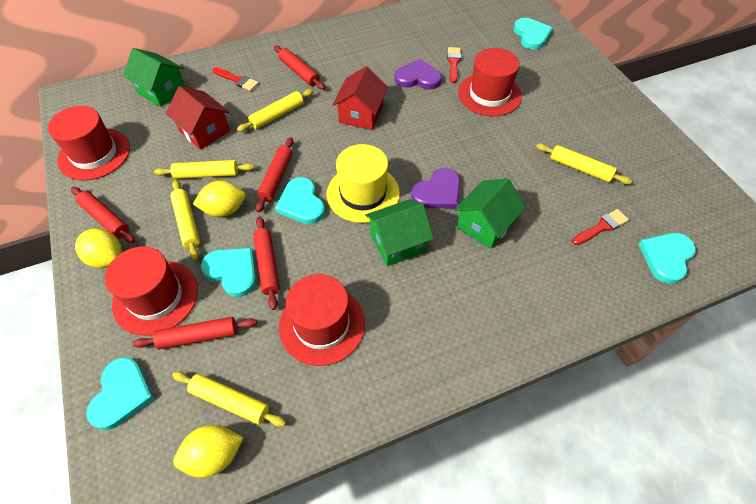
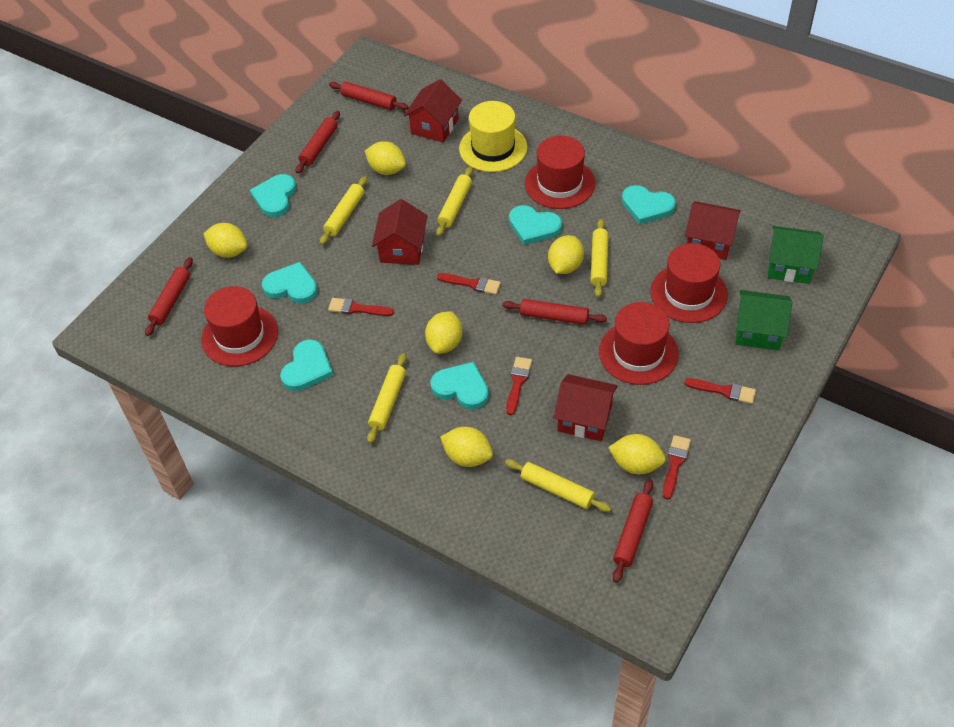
green house: 3 -> 2
purple heart: 2 -> 0
red brush: 3 -> 5
red house: 2 -> 4
turquoise heart: 5 -> 6
yellow lemon: 3 -> 6

